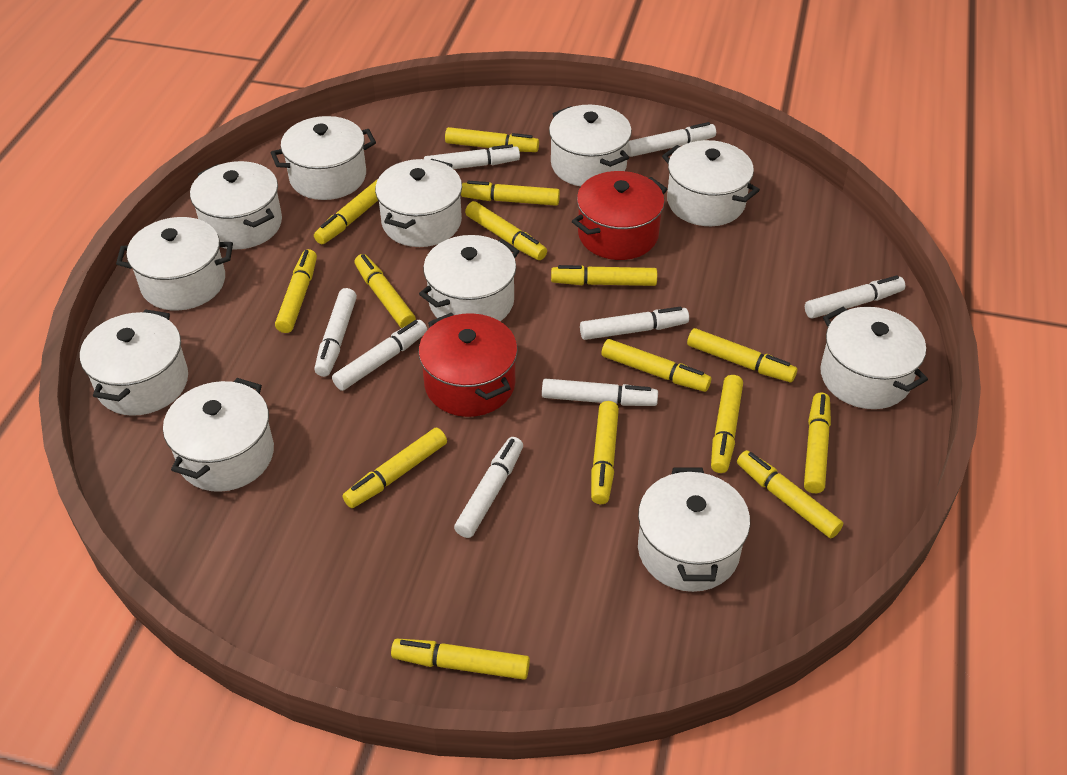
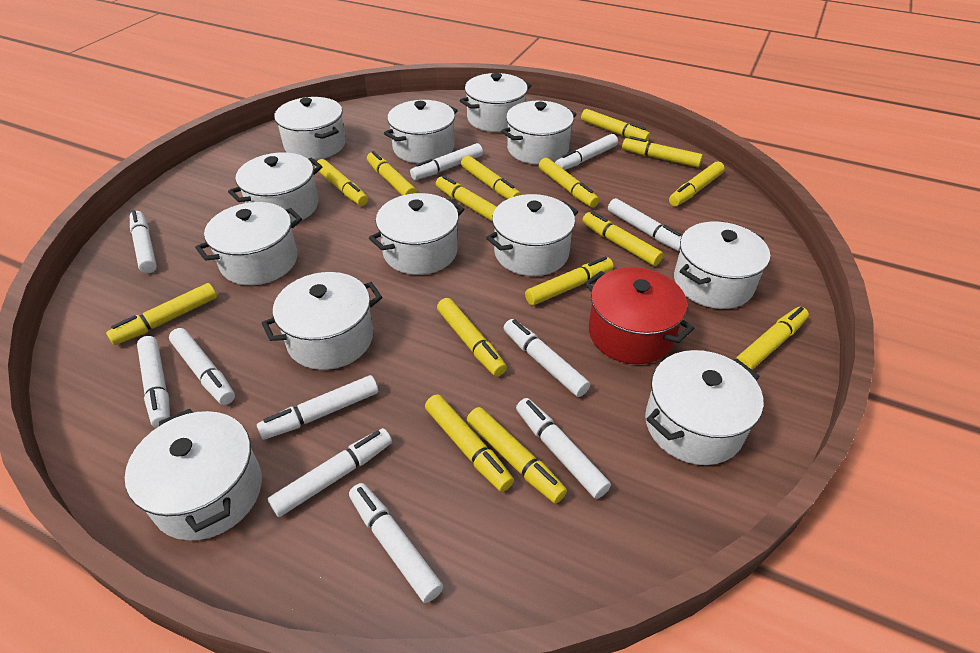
red pot: 2 -> 1
white marker: 8 -> 11
white pot: 11 -> 12

